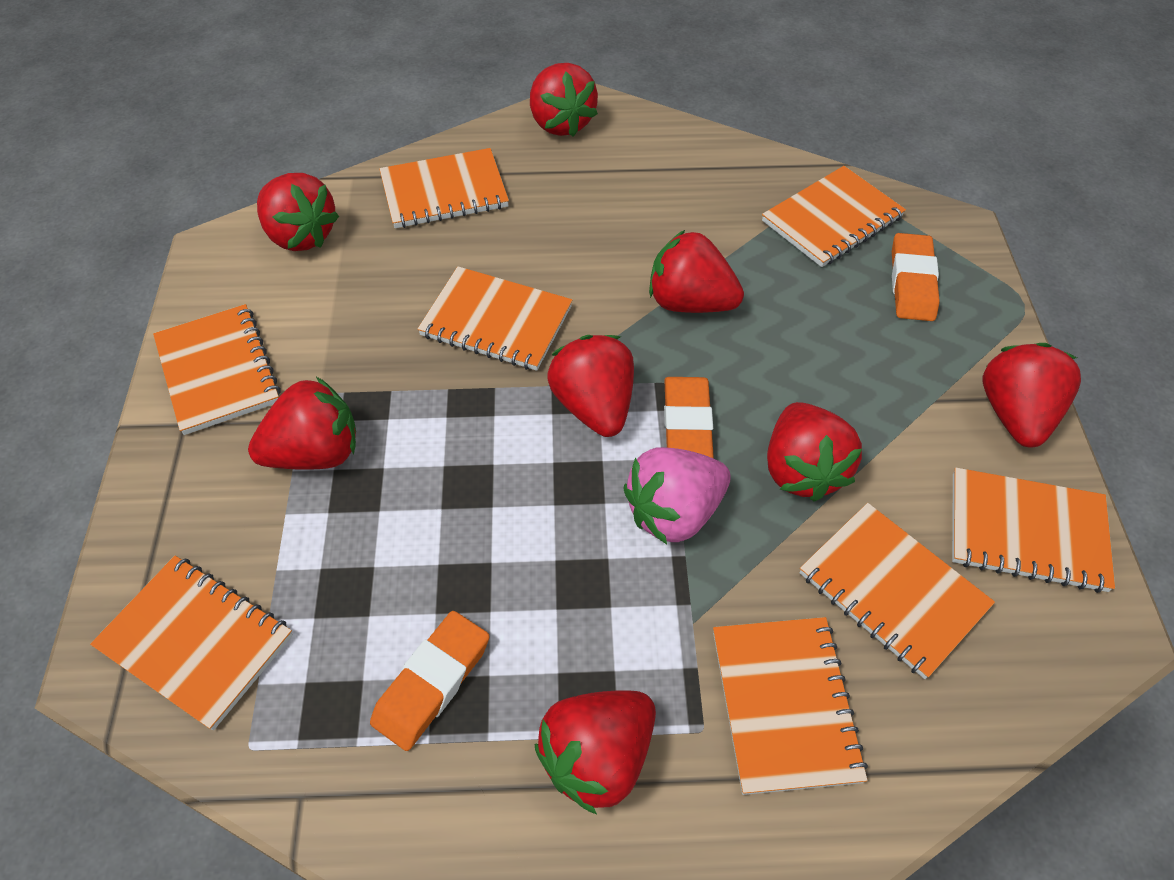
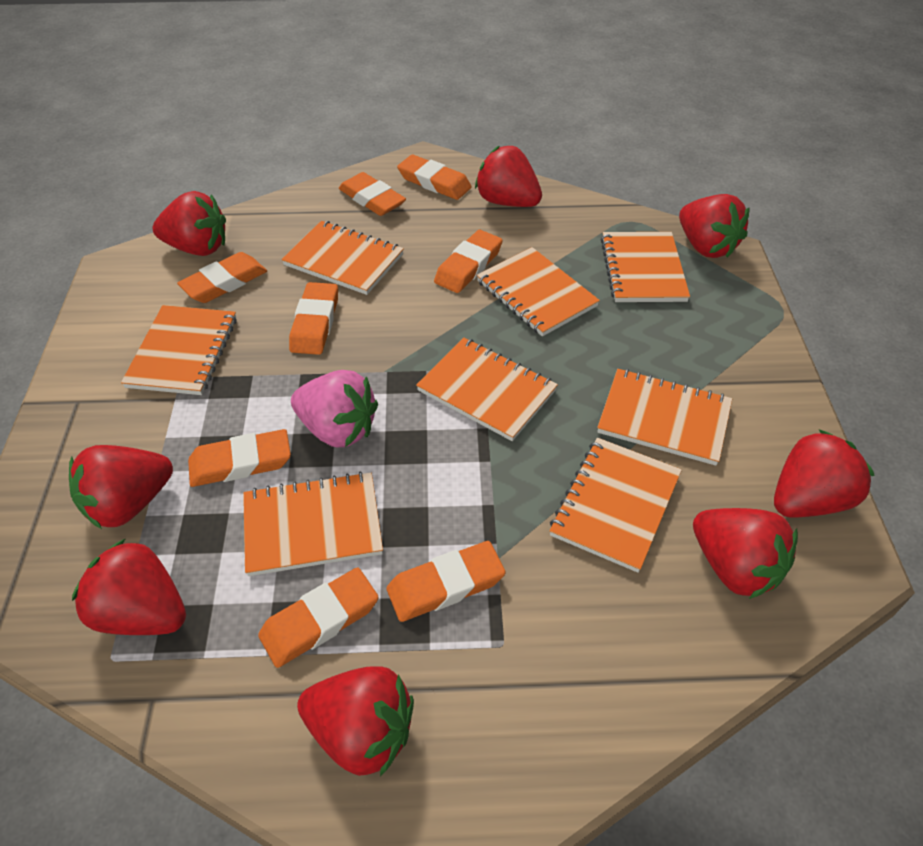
orange eraser: 3 -> 8

